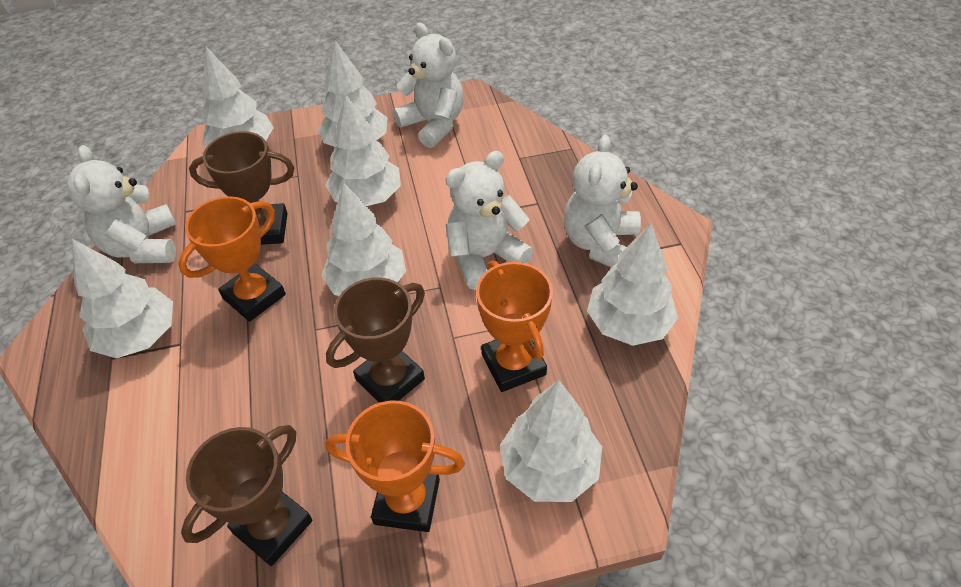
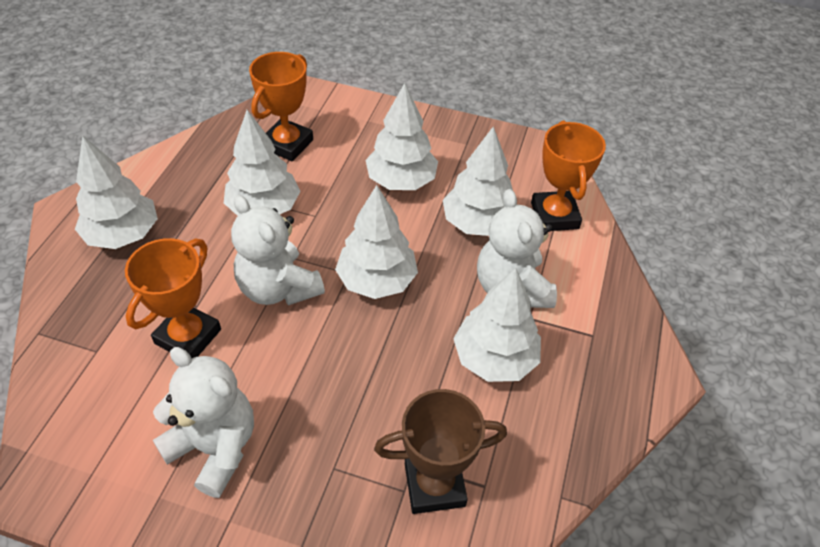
brown trophy: 3 -> 1
white teddy bear: 4 -> 3
white tree: 7 -> 6

